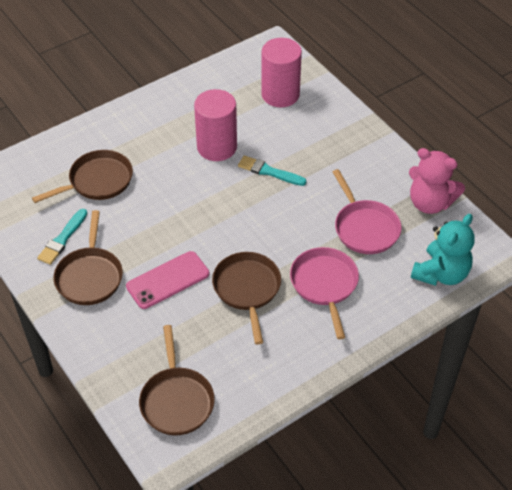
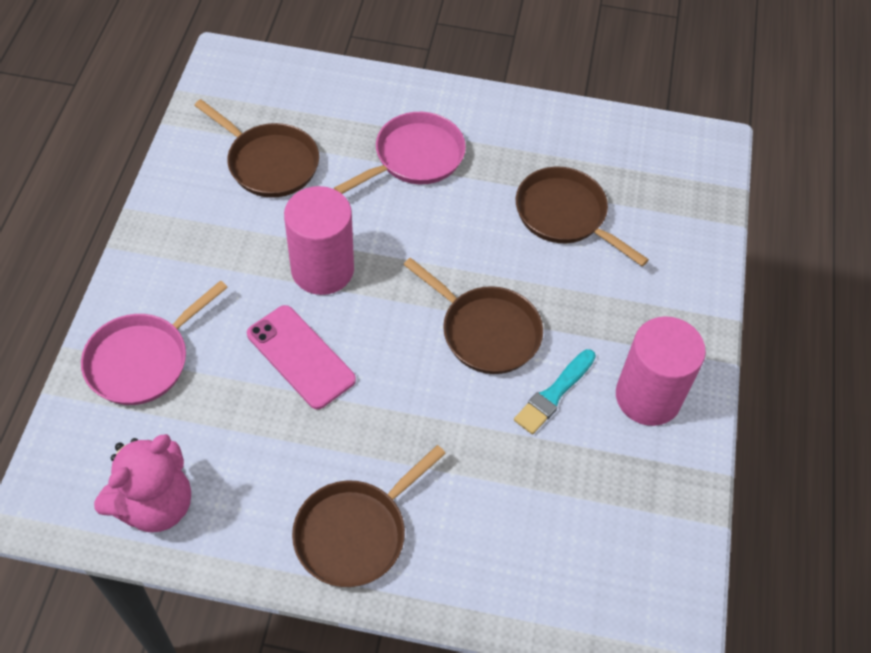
turquoise brush: 2 -> 1
turquoise teddy bear: 1 -> 0

